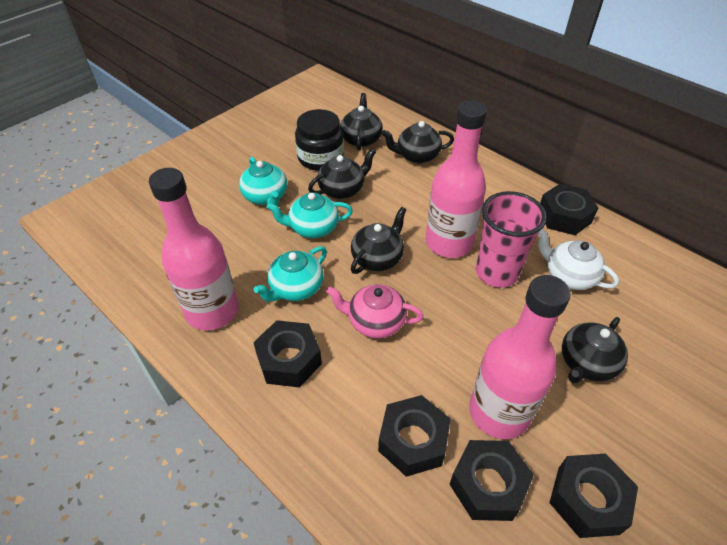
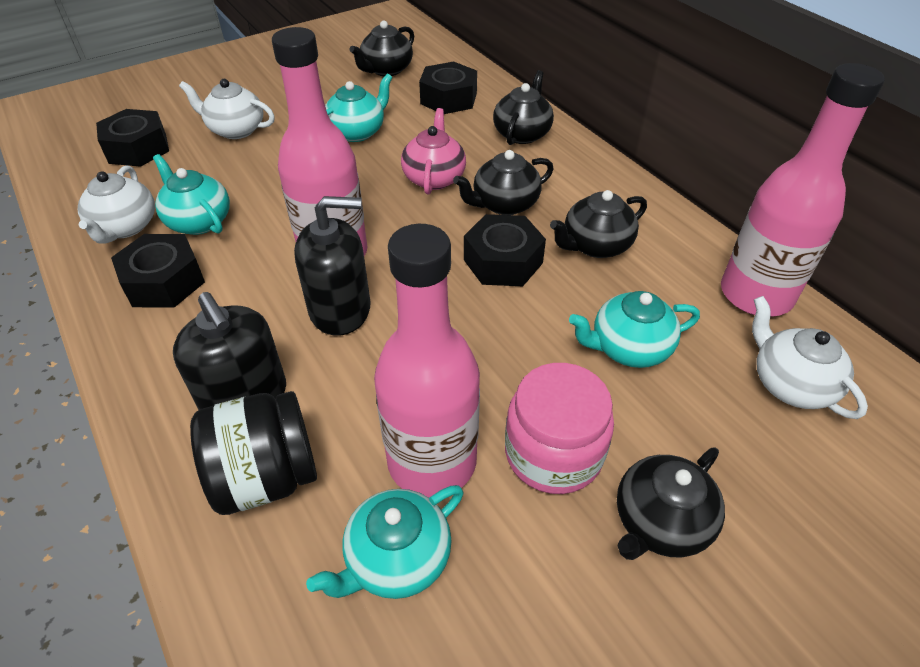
black nut: 5 -> 4
black soap dispenser: 0 -> 2
pink cup: 1 -> 0
pink jar: 0 -> 1
turquoise teapot: 3 -> 4
white teapot: 1 -> 3

